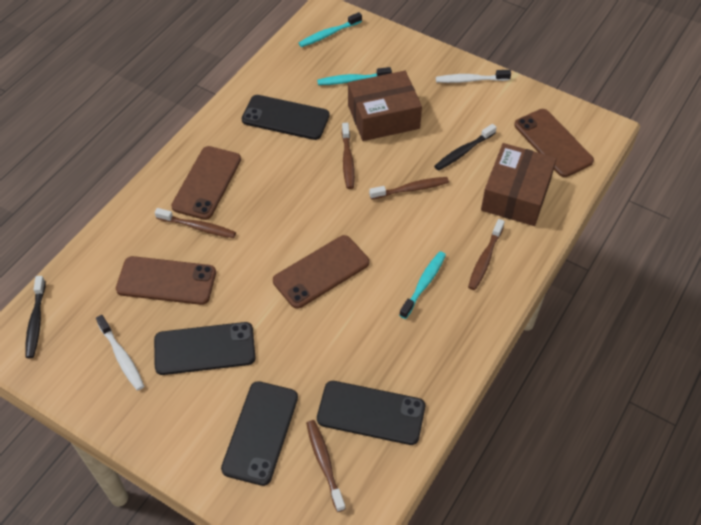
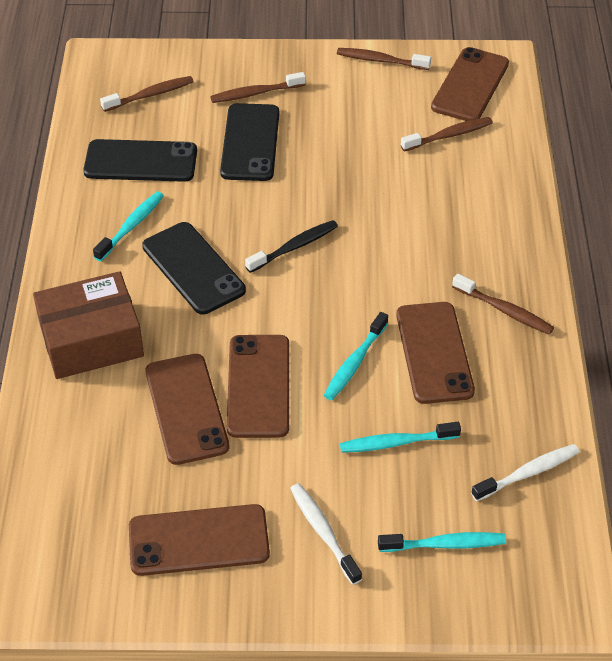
black phone: 4 -> 3
black toothbrush: 2 -> 1
brown box: 2 -> 1
brown phone: 4 -> 5
turquoise toothbrush: 3 -> 4

